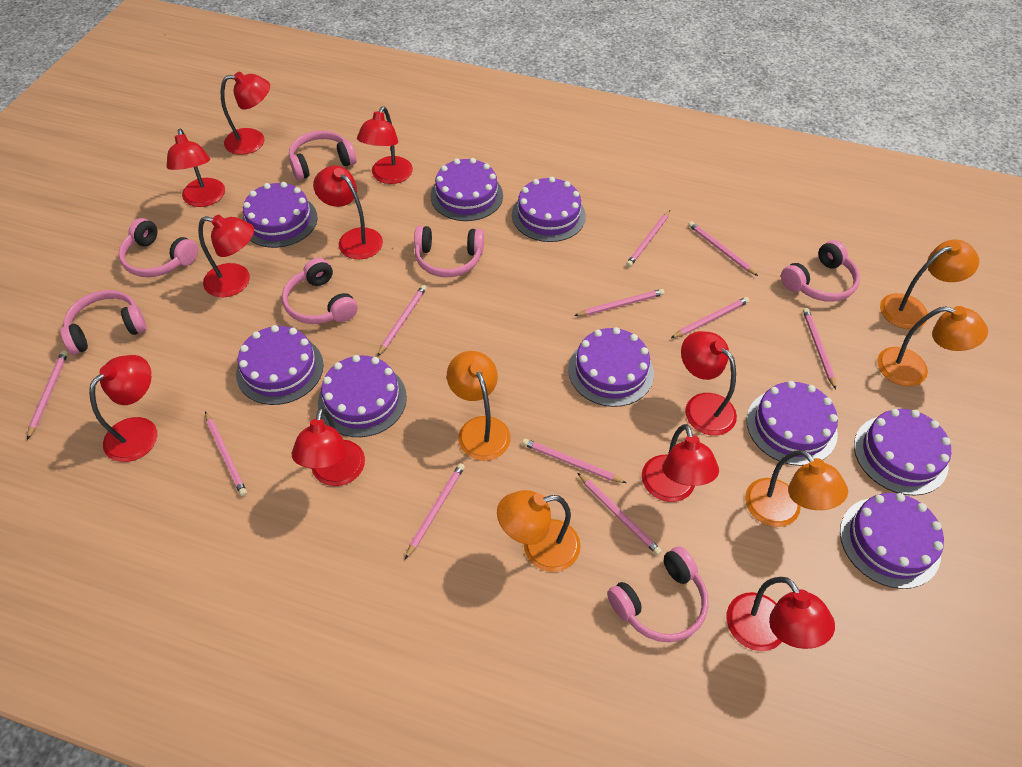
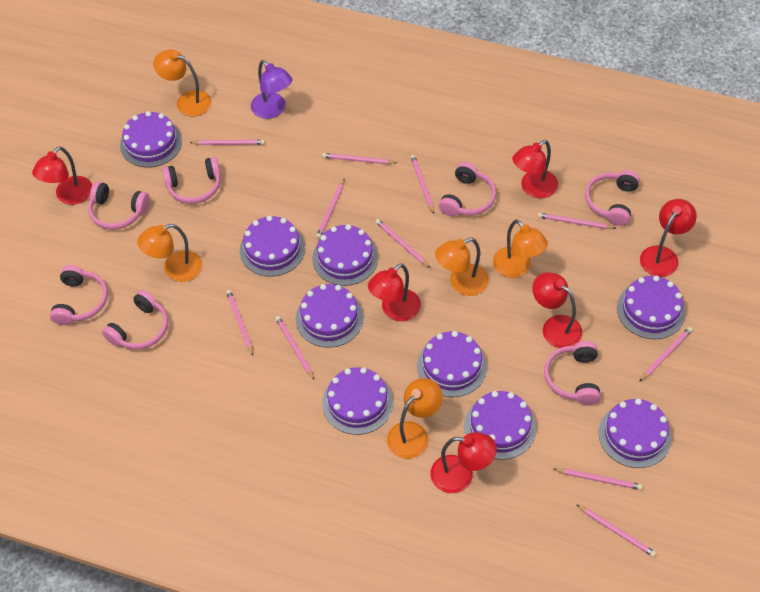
purple lamp: 0 -> 1
red lamp: 10 -> 6

